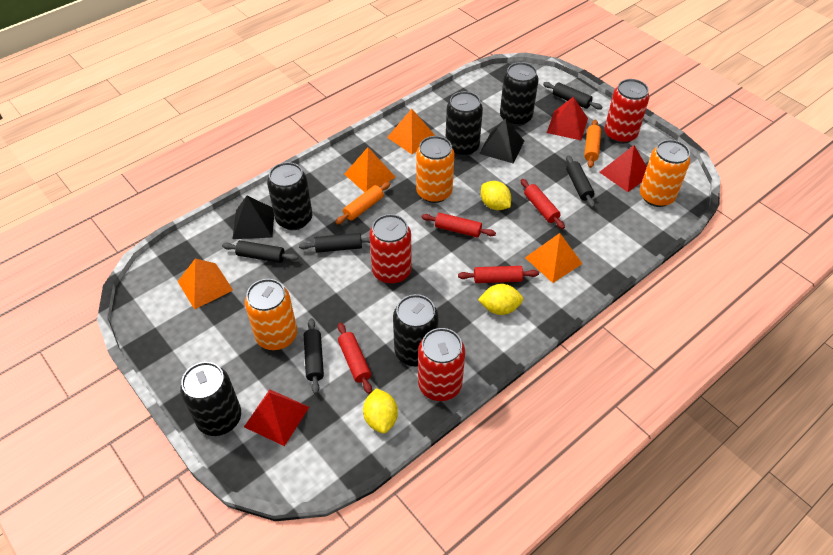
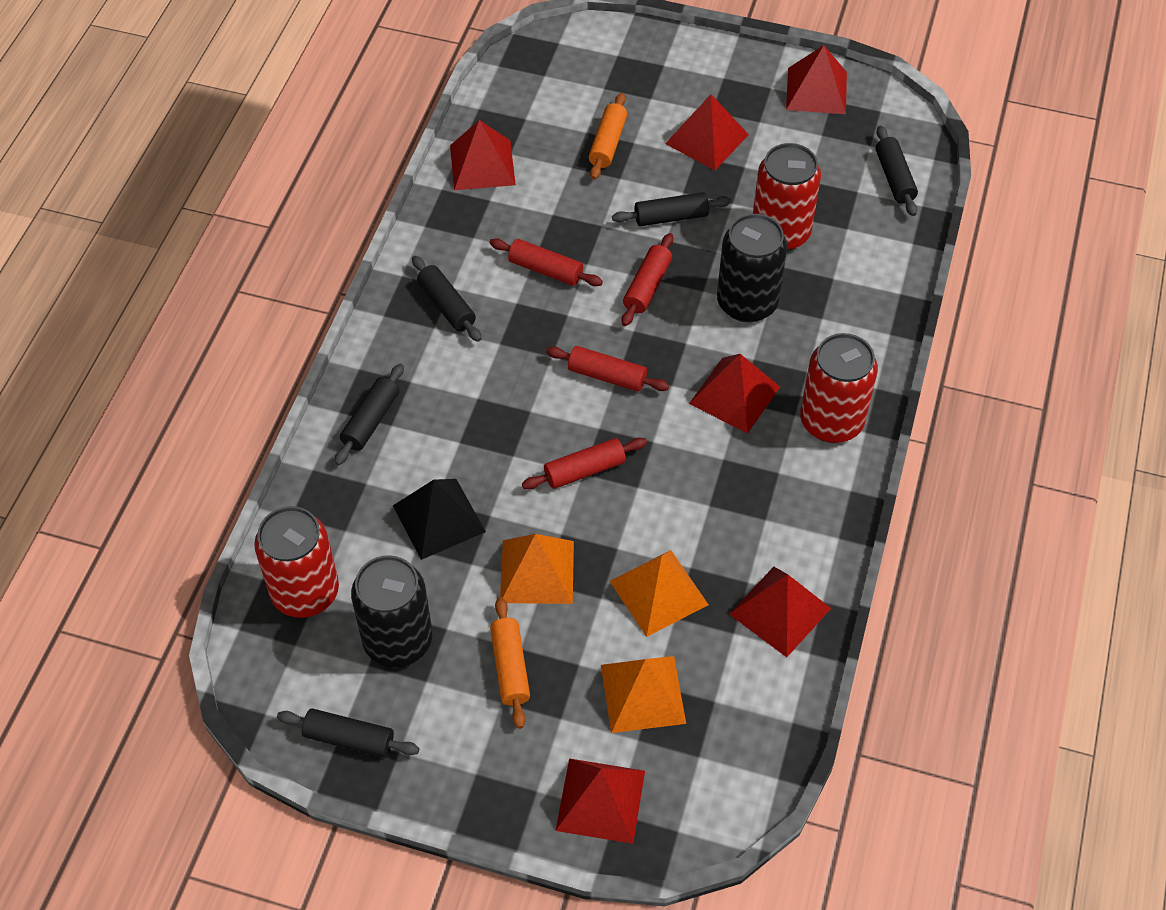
black can: 5 -> 2
black pyramid: 2 -> 1
orange can: 3 -> 0
orange pyramid: 4 -> 3
red pyramid: 3 -> 6
yellow lemon: 3 -> 0

